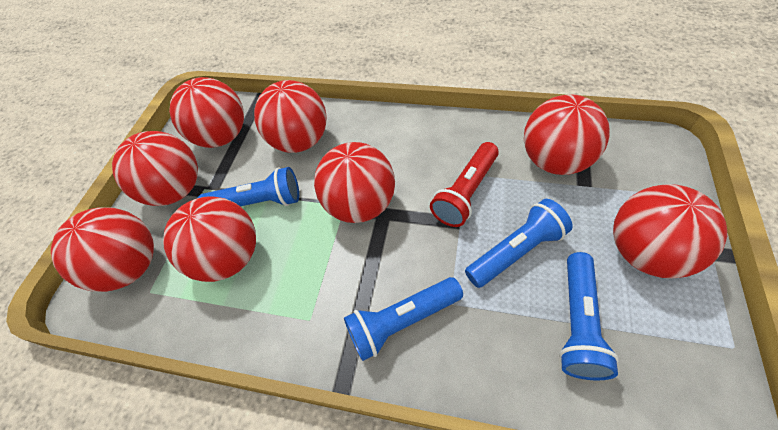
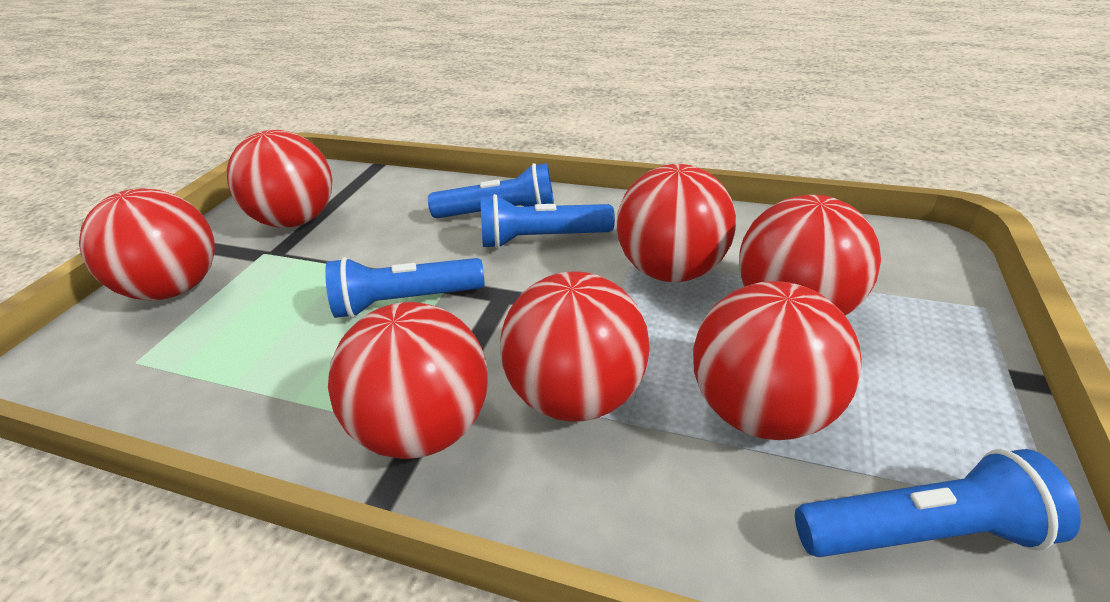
red ball: 8 -> 7
red flashlight: 1 -> 0

